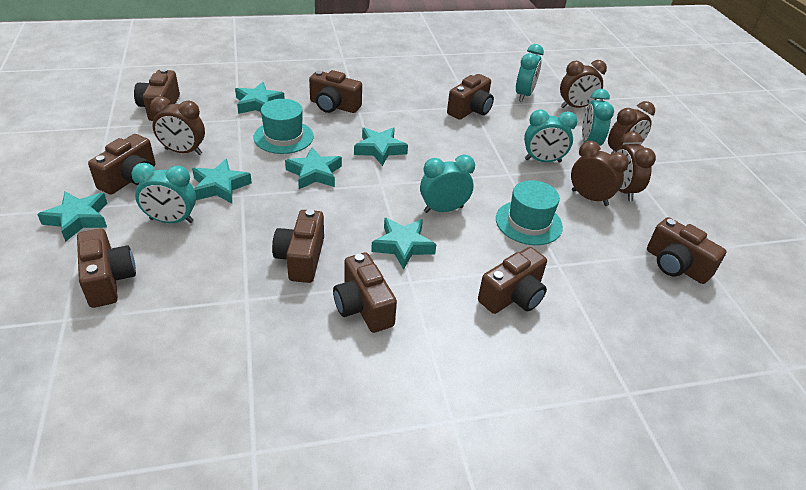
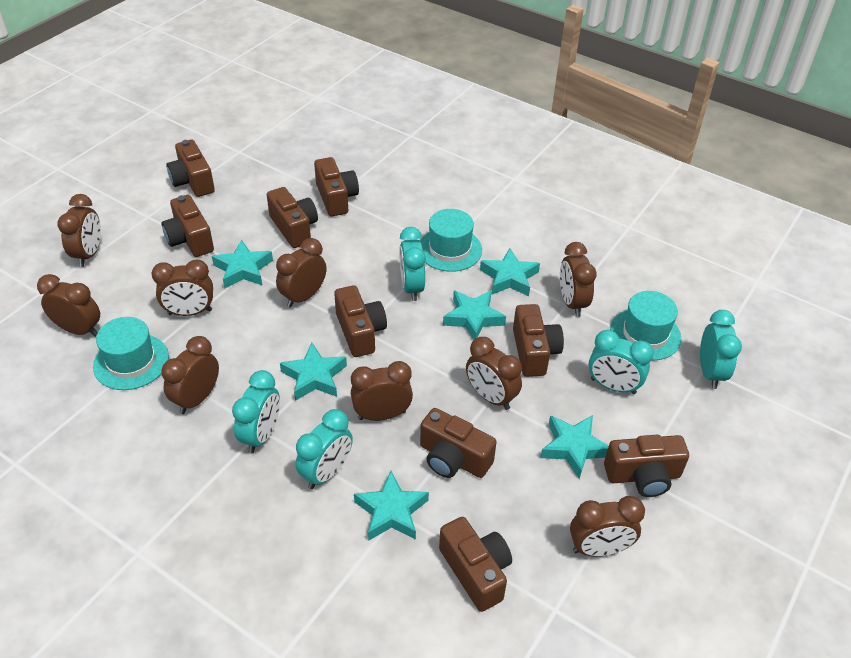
brown clock: 5 -> 9
turquoise hat: 2 -> 3

